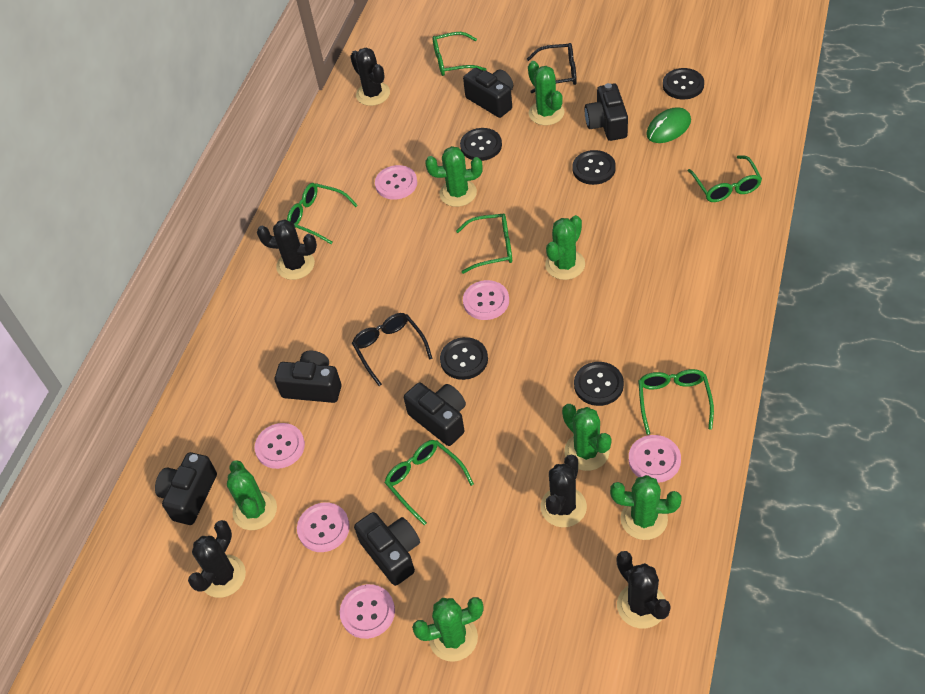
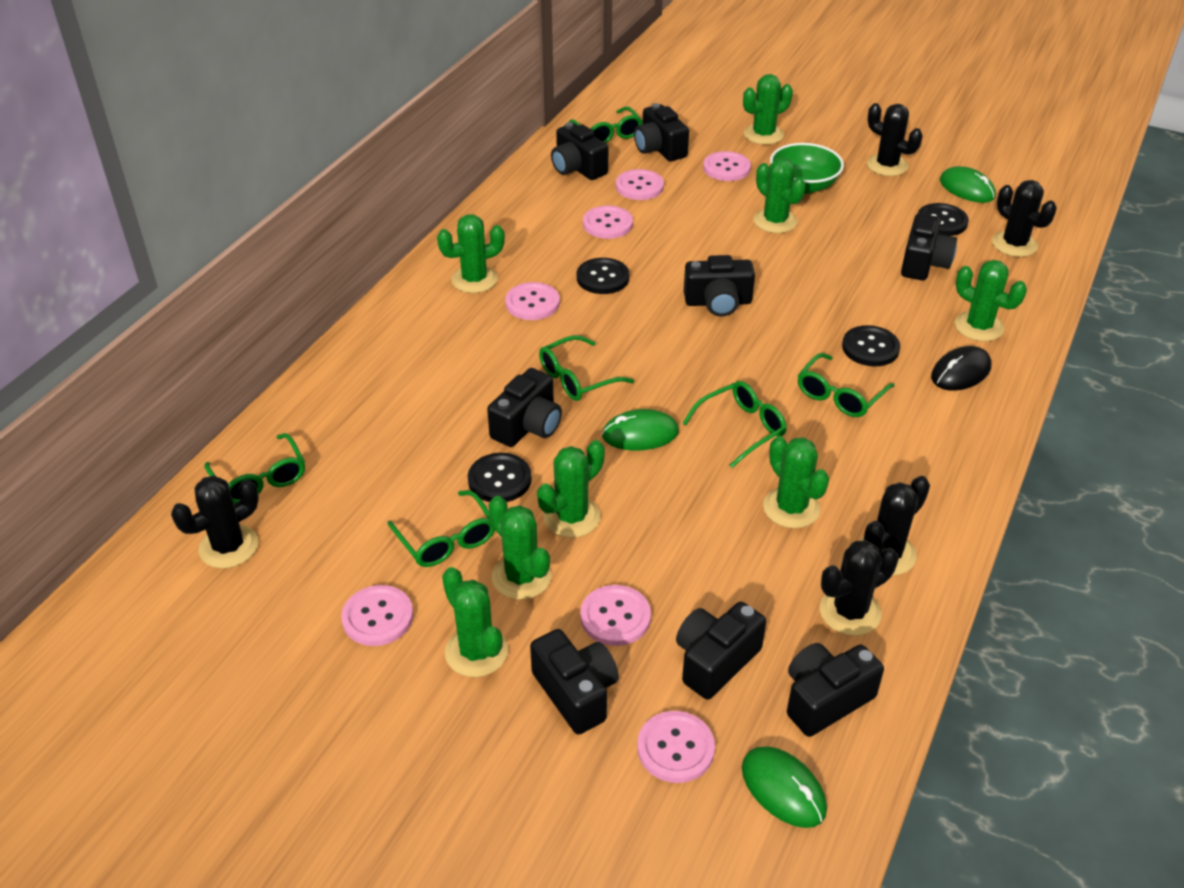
black button: 5 -> 4
black camera: 6 -> 8
black glasses: 2 -> 0
black mouse: 0 -> 1
green bowl: 0 -> 1
green cactus: 7 -> 8
green mouse: 1 -> 3
pink button: 6 -> 7

